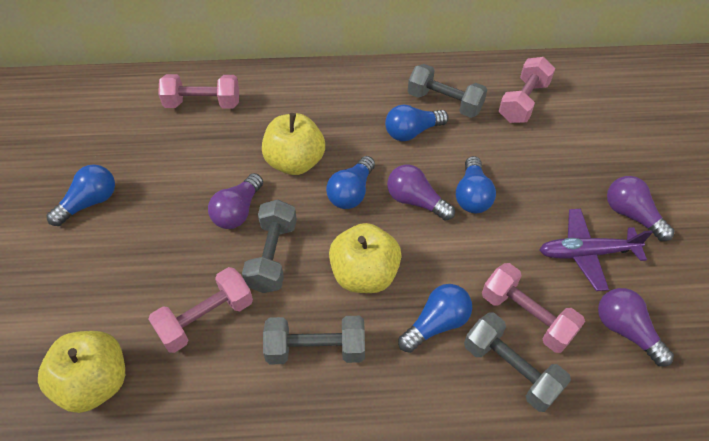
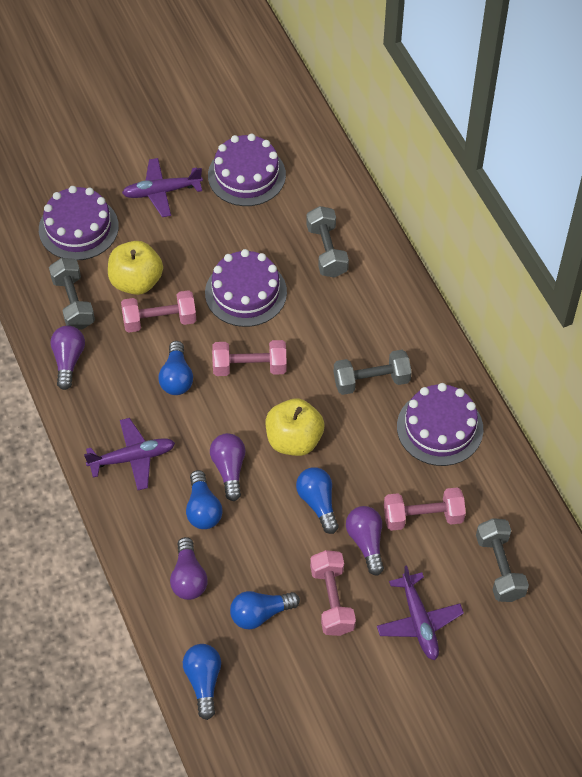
purple cake: 0 -> 4
purple plane: 1 -> 3
yellow apple: 3 -> 2

